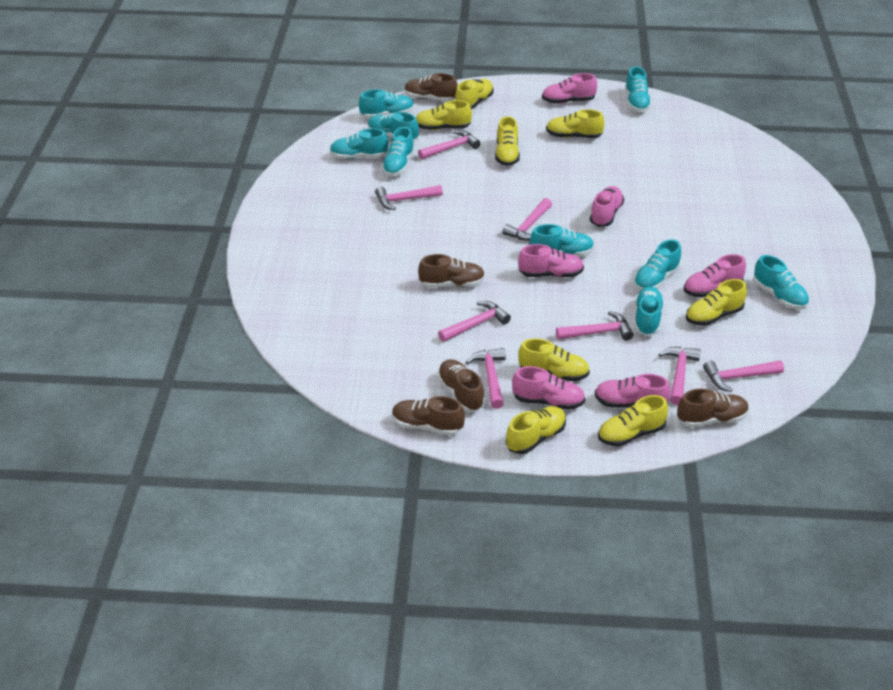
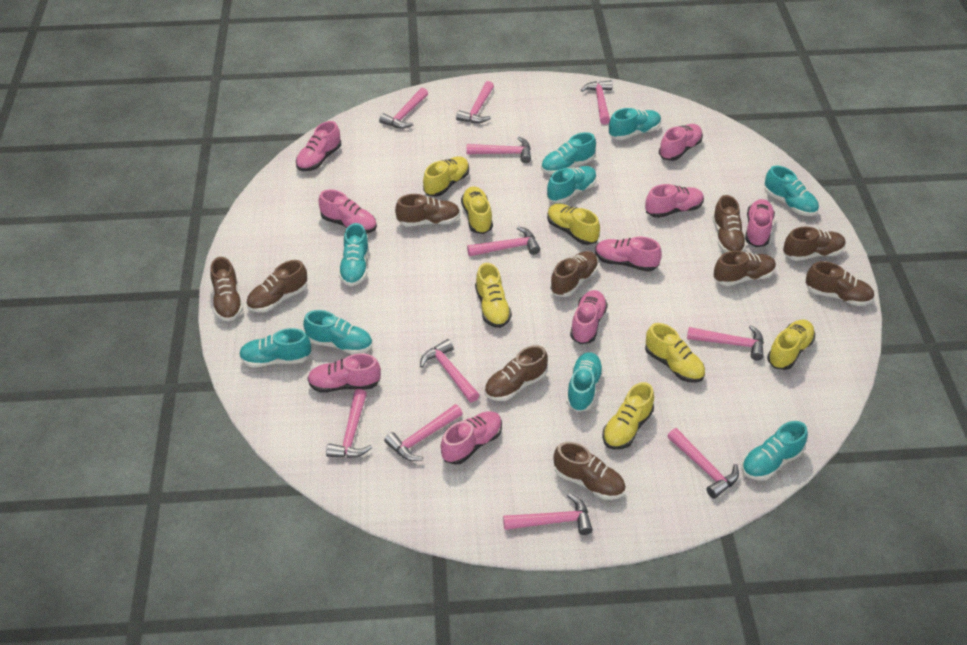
brown shoe: 5 -> 10
pink hammer: 8 -> 11
pink shoe: 6 -> 9
yellow shoe: 8 -> 7

